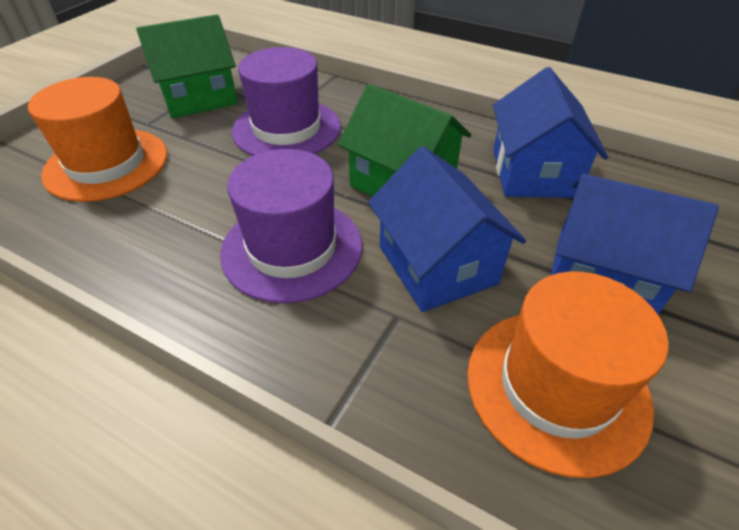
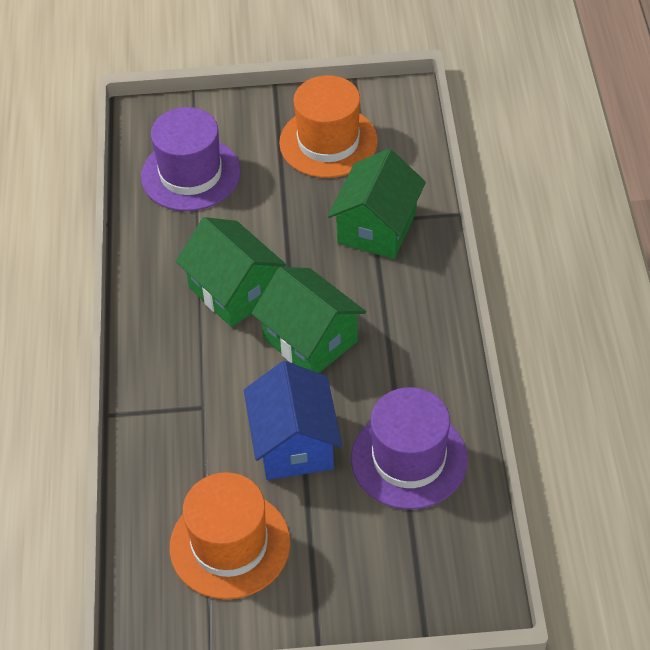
blue house: 3 -> 1
green house: 2 -> 3

